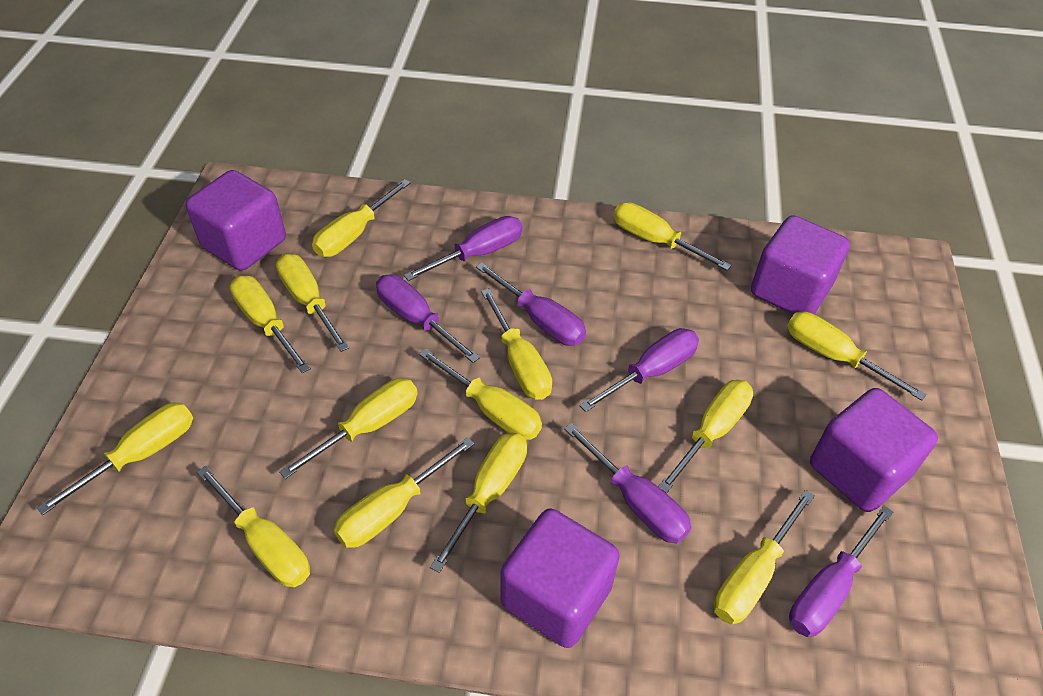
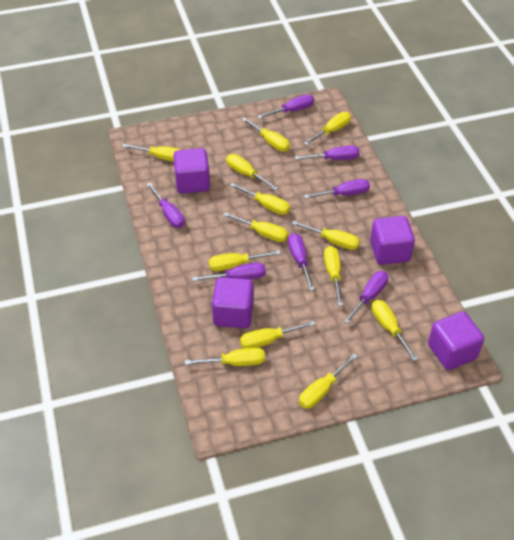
purple screwdriver: 6 -> 7
yellow screwdriver: 14 -> 13

